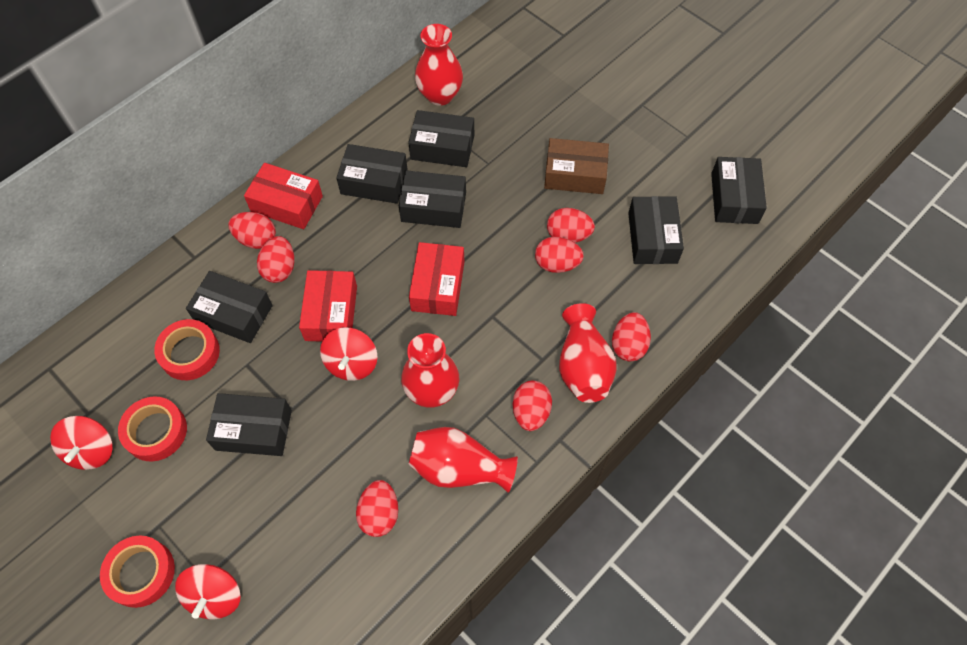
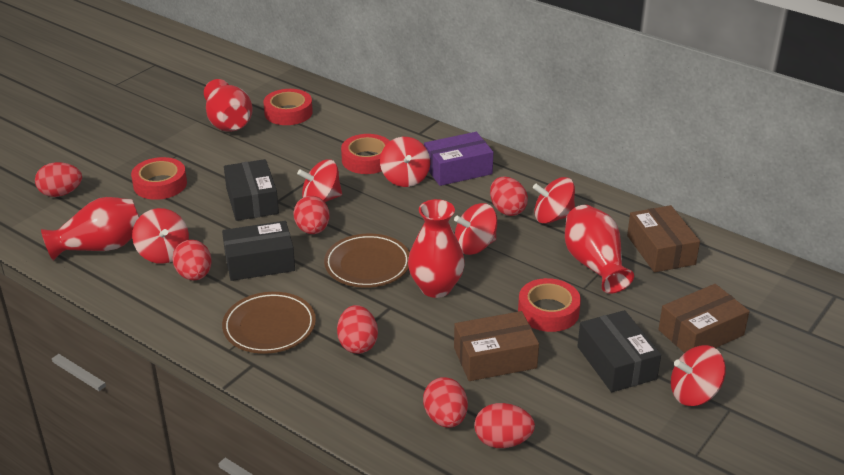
black box: 7 -> 3
brown box: 1 -> 3
brown plate: 0 -> 2
purple box: 0 -> 1
red box: 3 -> 0
red spinning top: 3 -> 6
red tape: 3 -> 4

